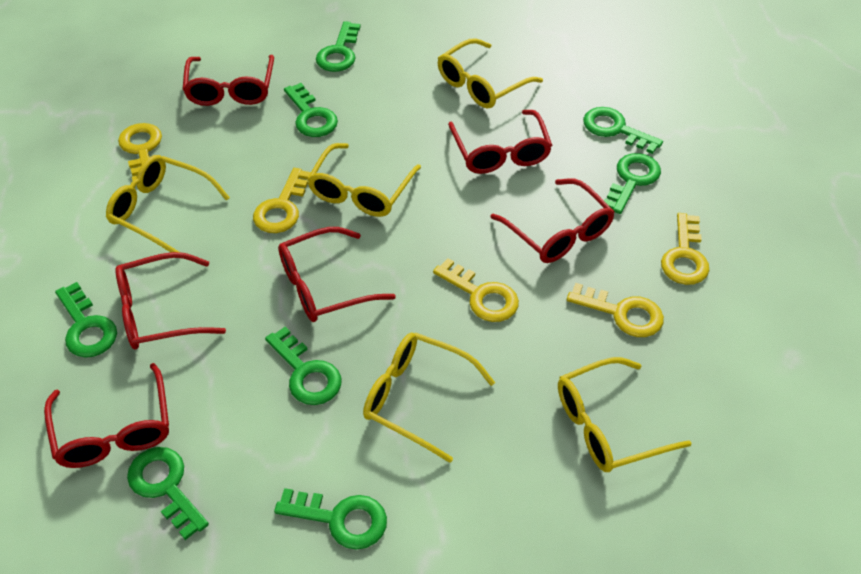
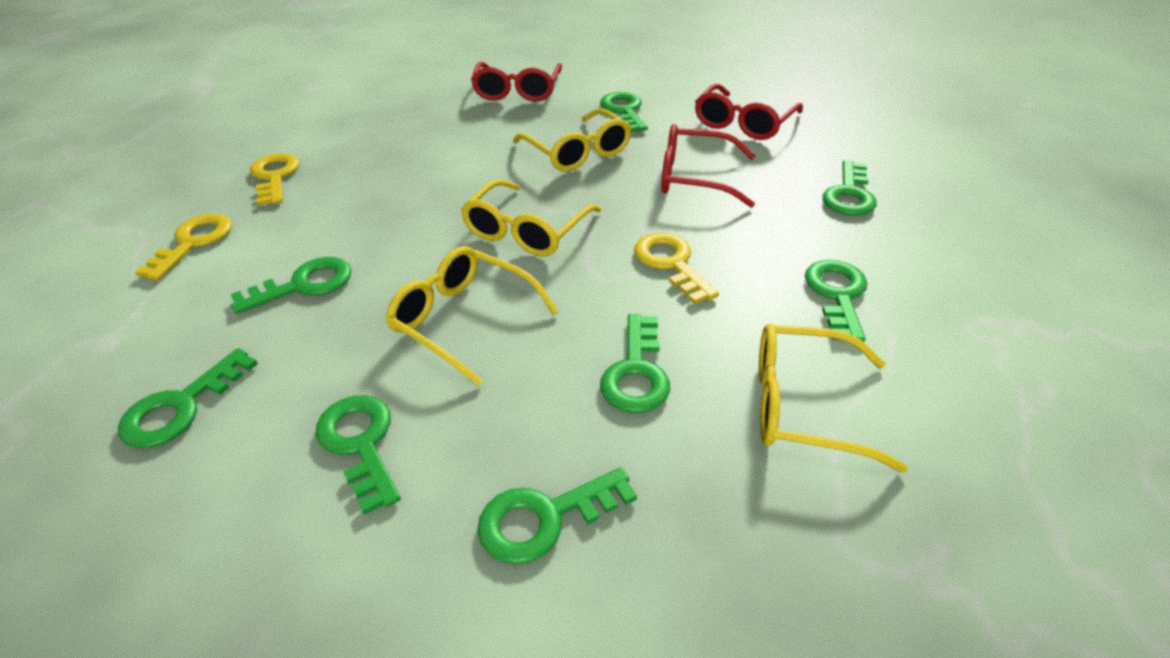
red glasses: 6 -> 3
yellow glasses: 5 -> 4
yellow key: 5 -> 3

